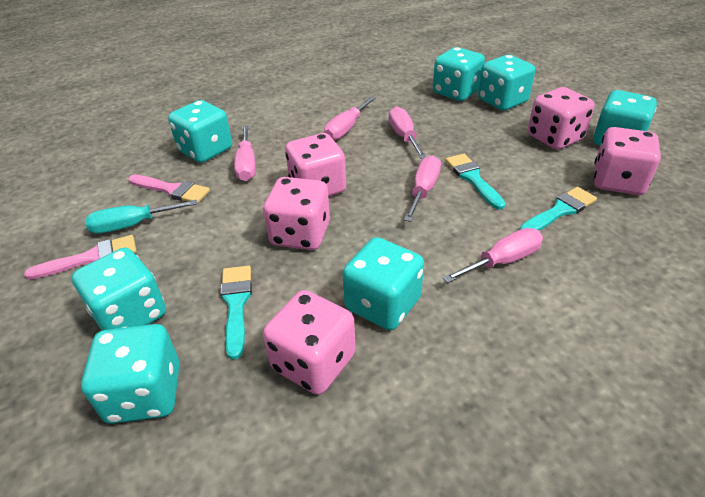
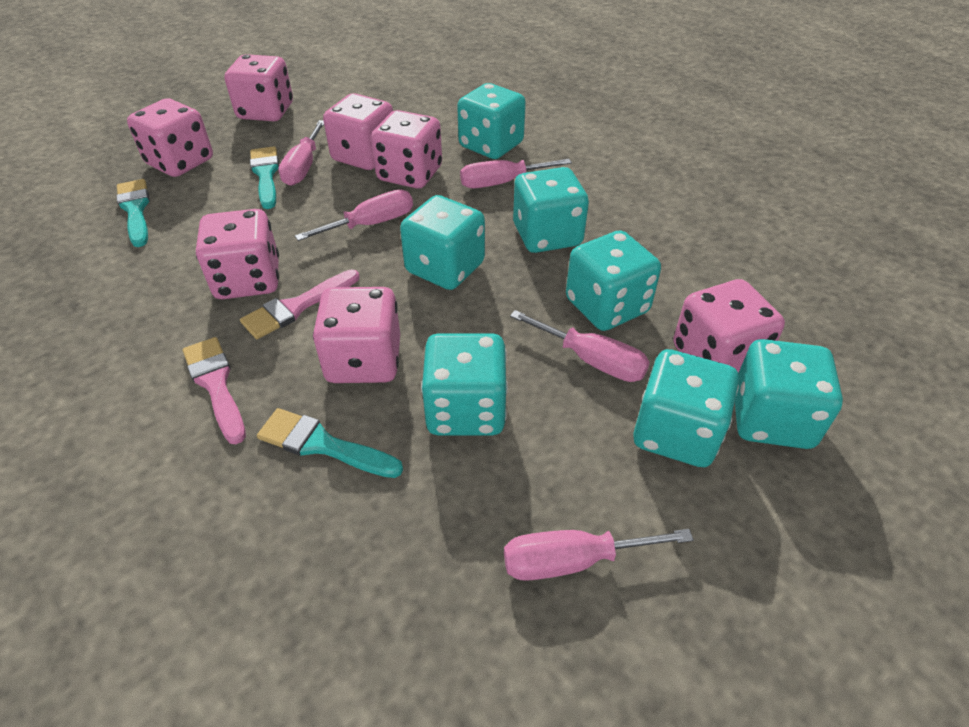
pink dice: 5 -> 7
turquoise screwdriver: 1 -> 0

